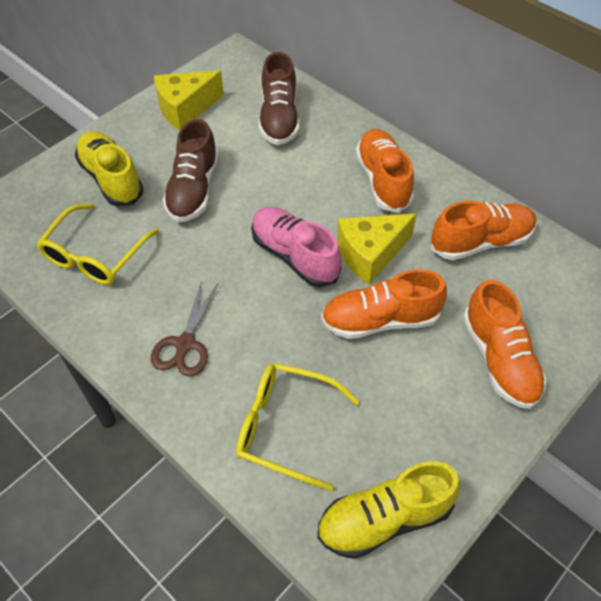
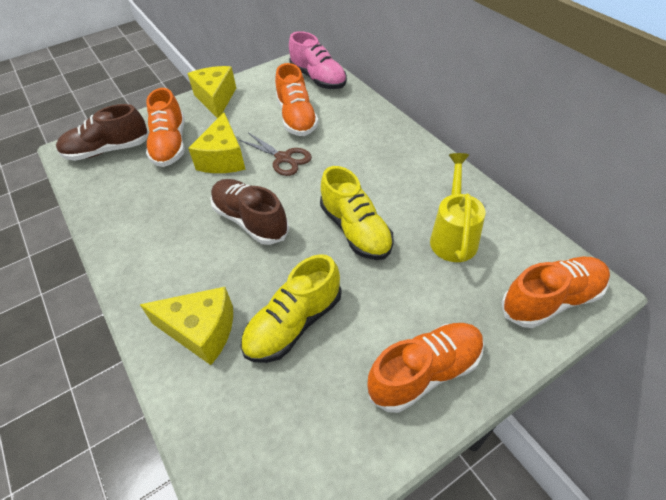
yellow cheese: 2 -> 3
yellow glasses: 2 -> 0
yellow watering can: 0 -> 1

